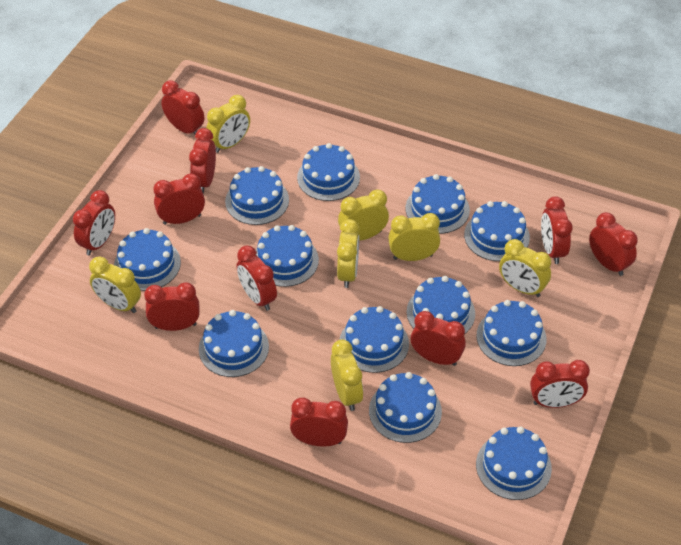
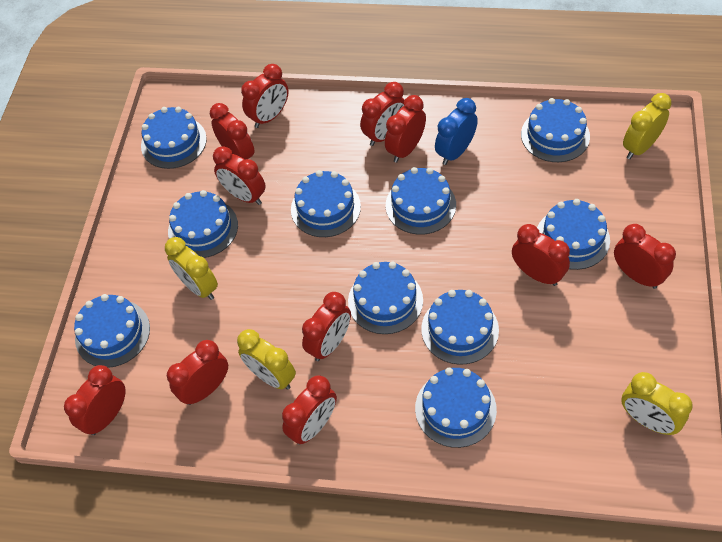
blue cake: 12 -> 10
blue clock: 0 -> 1
yellow clock: 7 -> 4

